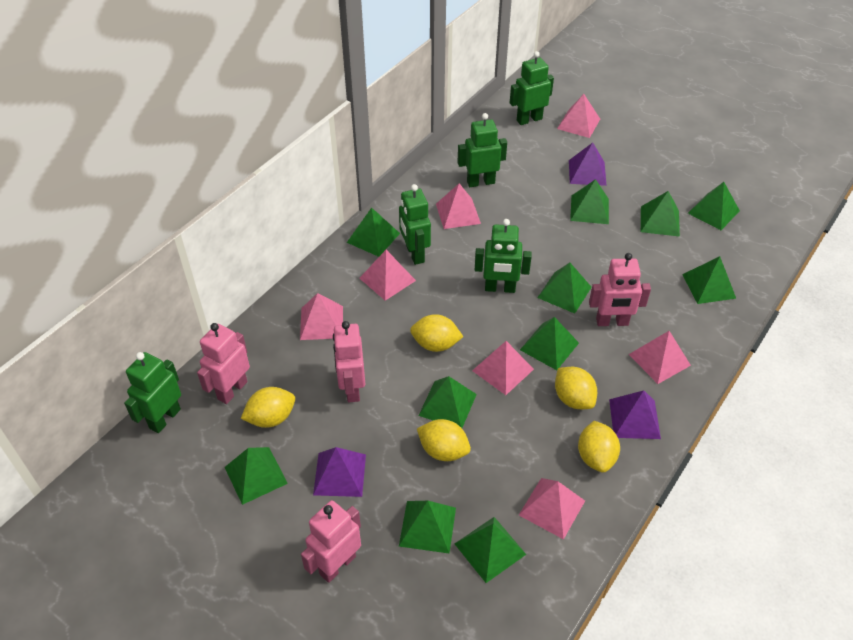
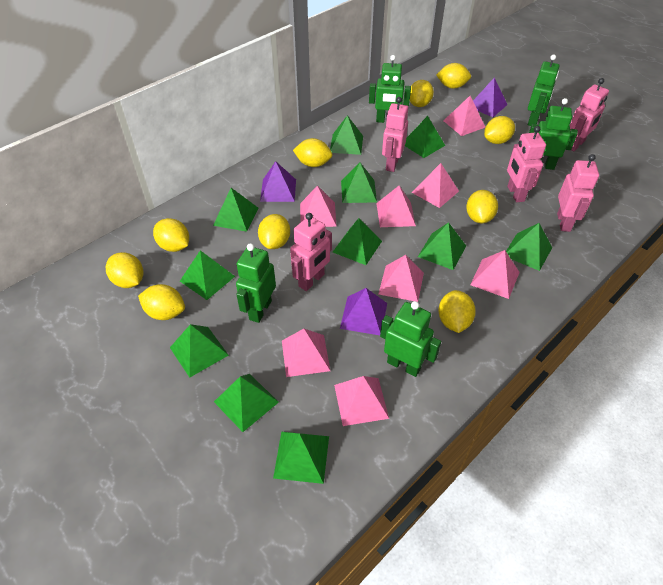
pink pyramid: 7 -> 8
pink robot: 4 -> 5
yellow lemon: 5 -> 10

